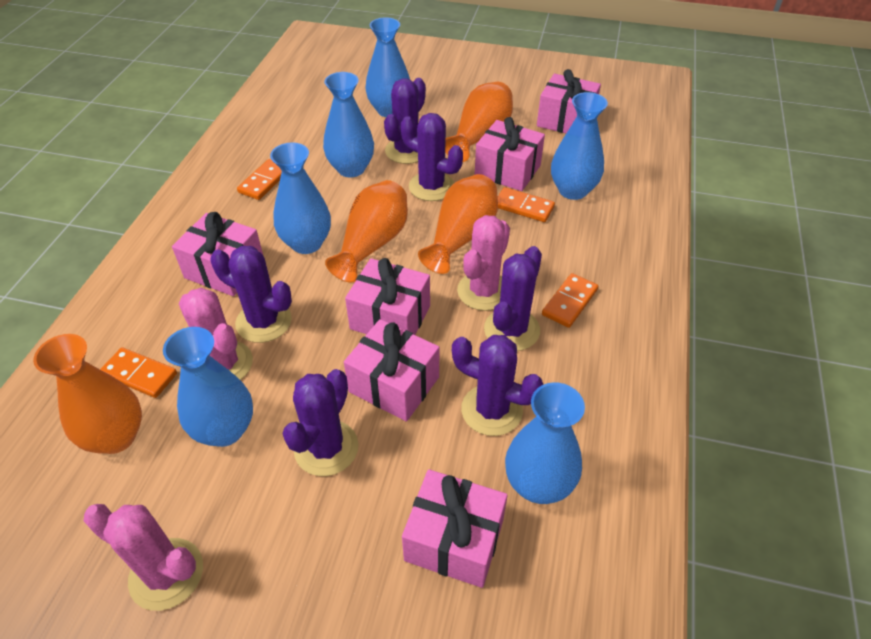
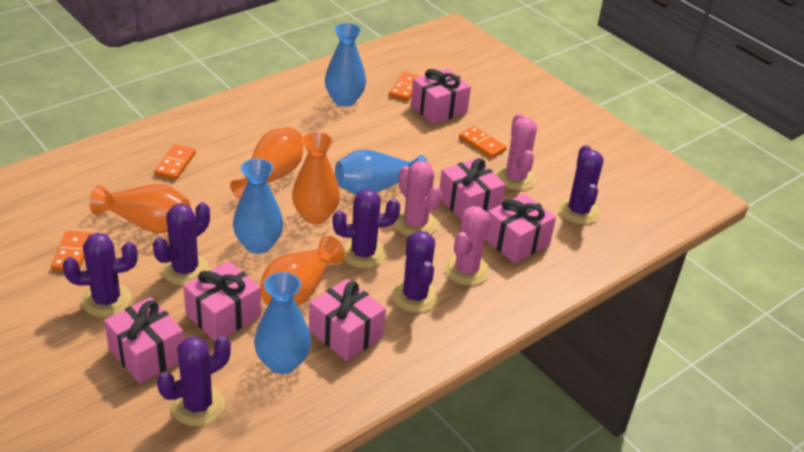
blue vase: 6 -> 4

